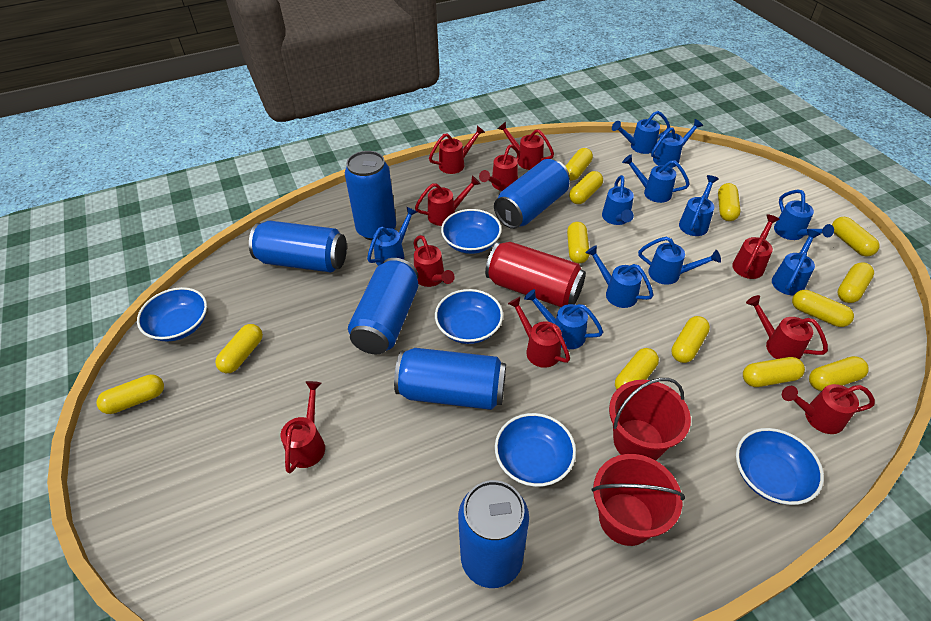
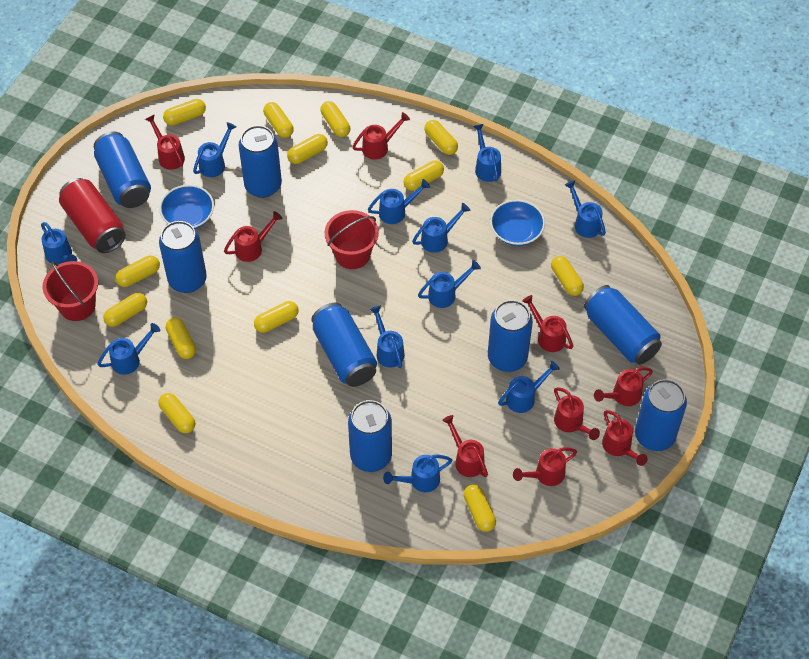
blue bowl: 5 -> 2
blue can: 6 -> 8
red watering can: 10 -> 9

